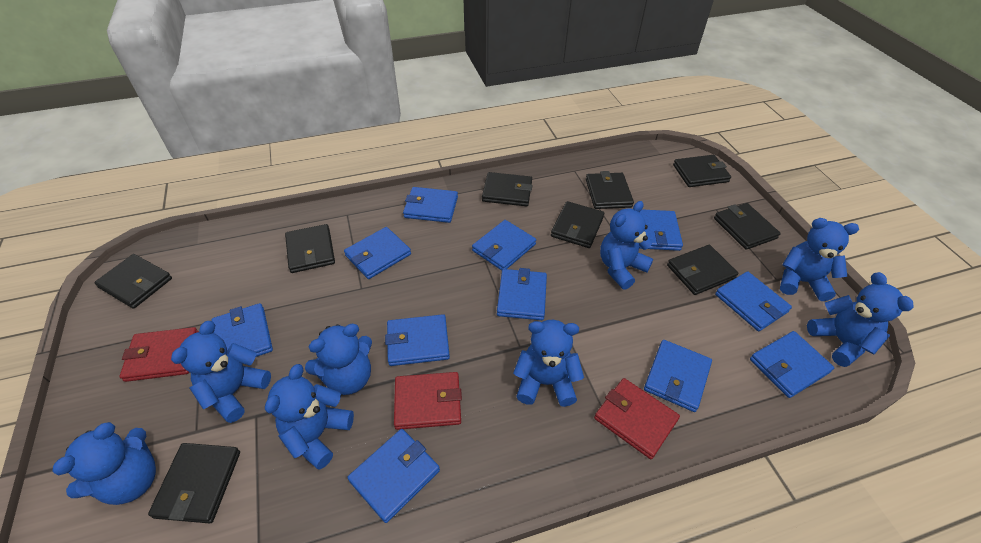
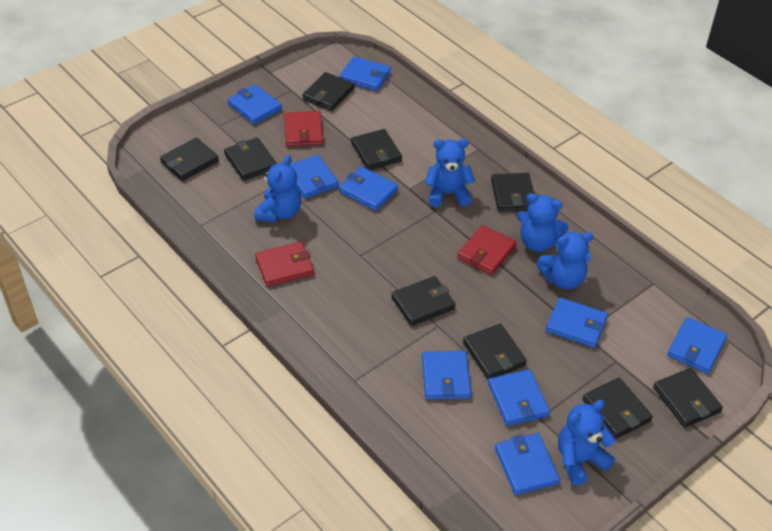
blue teddy bear: 8 -> 5
blue wallet: 11 -> 9

